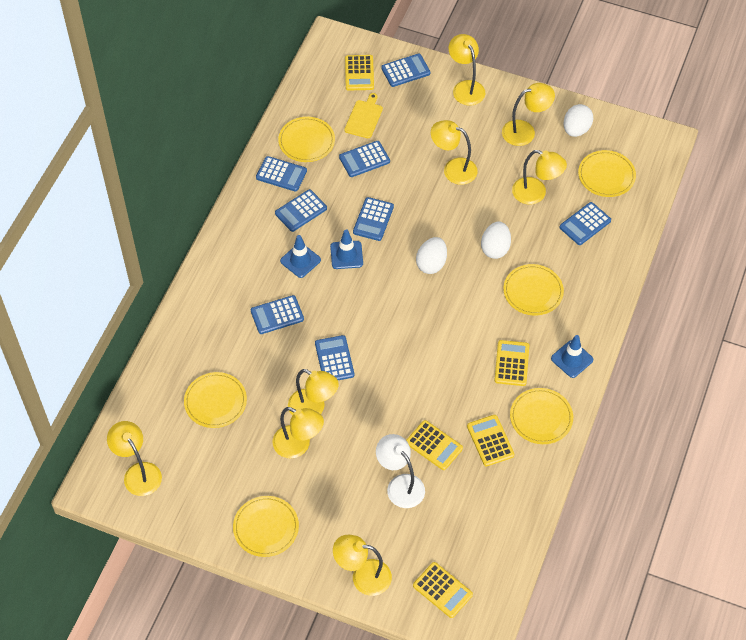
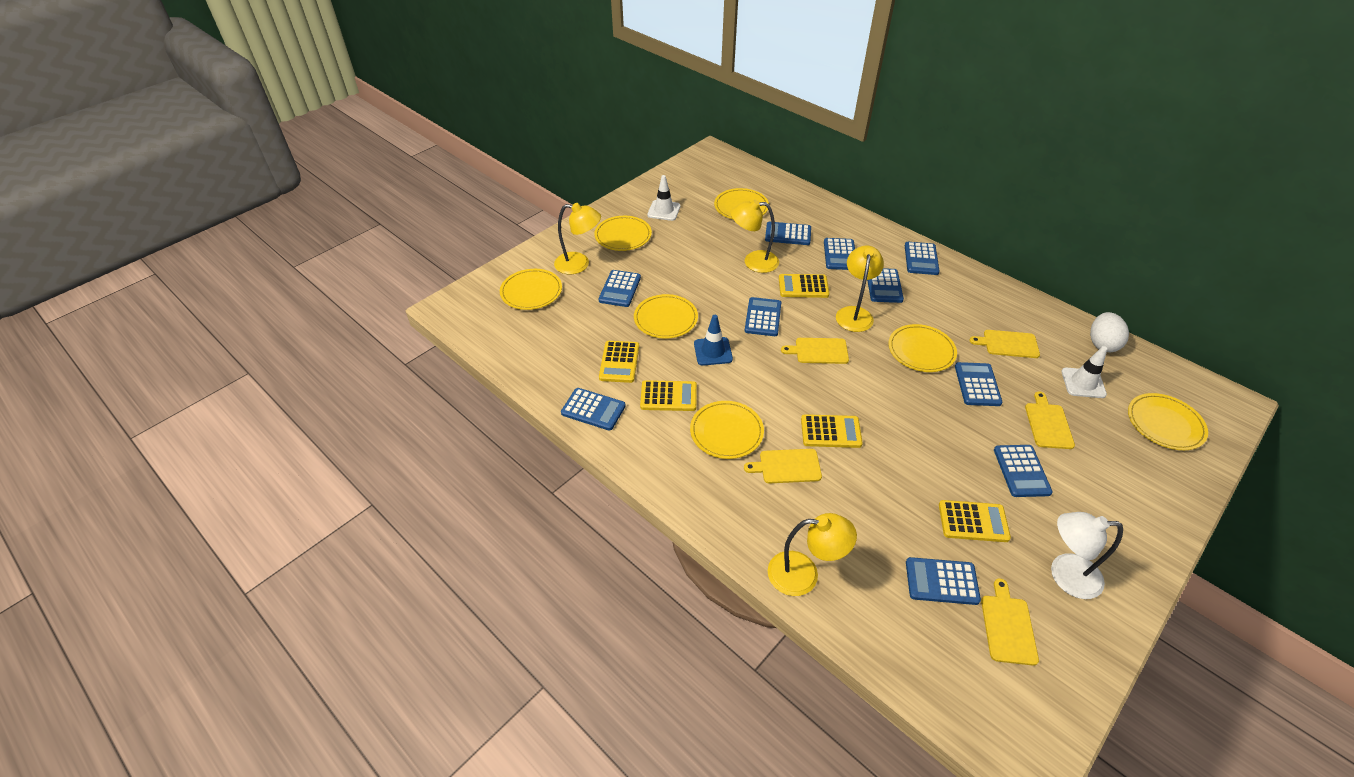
blue calculator: 8 -> 10
blue traffic cone: 3 -> 1
white egg: 3 -> 1
white traffic cone: 0 -> 2
yellow cutting board: 1 -> 5
yellow lamp: 8 -> 4
yellow plate: 6 -> 7

